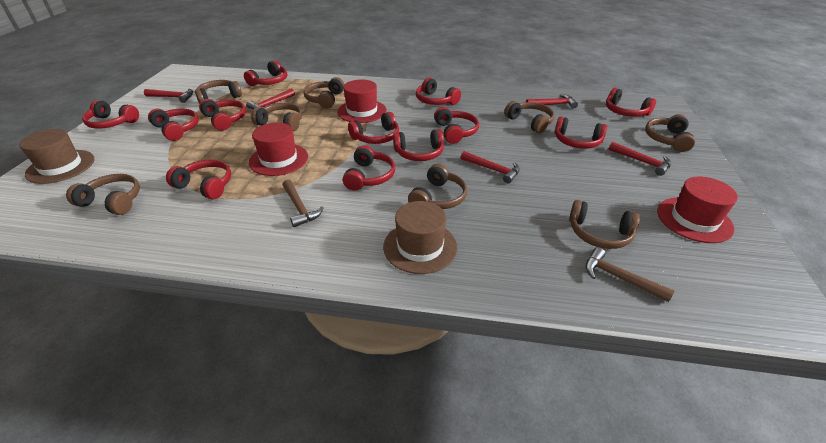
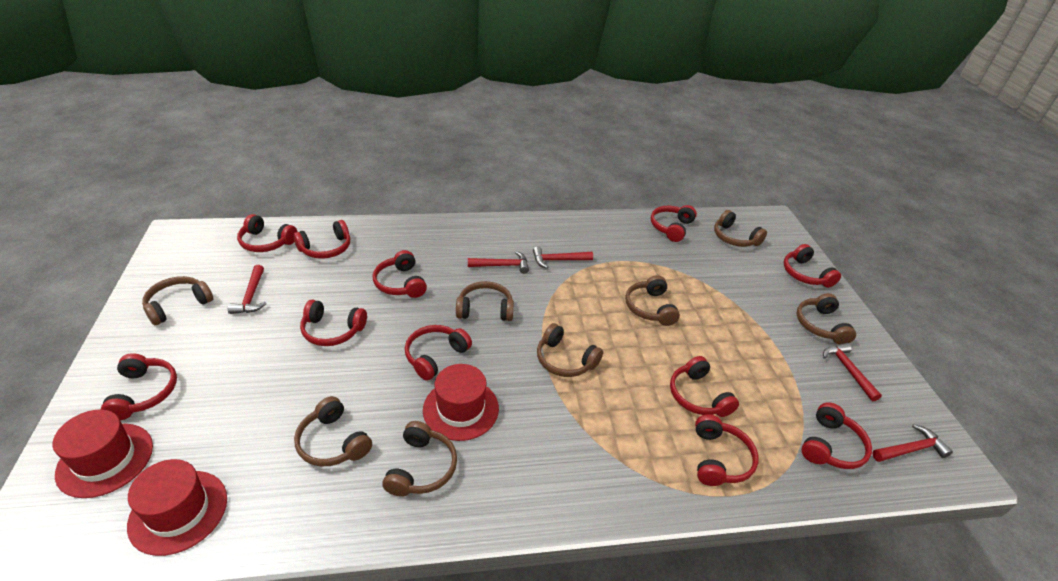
brown hammer: 2 -> 0
brown hat: 2 -> 0
red headphones: 12 -> 11

